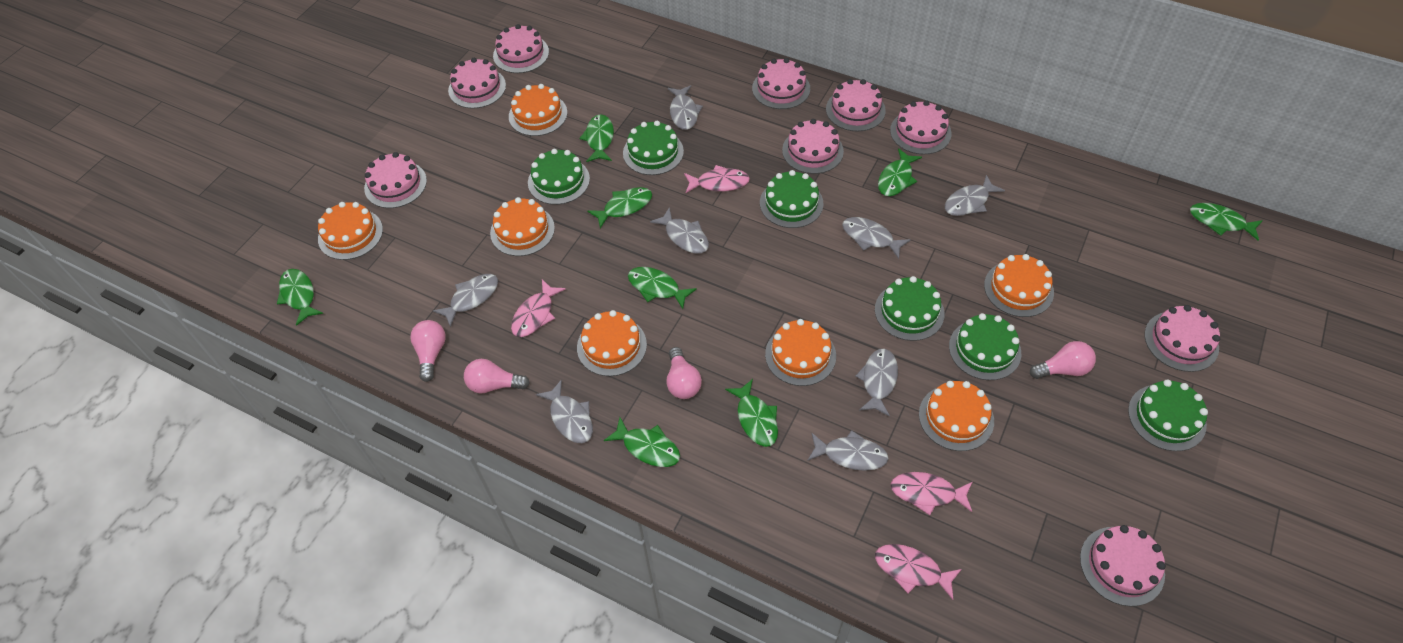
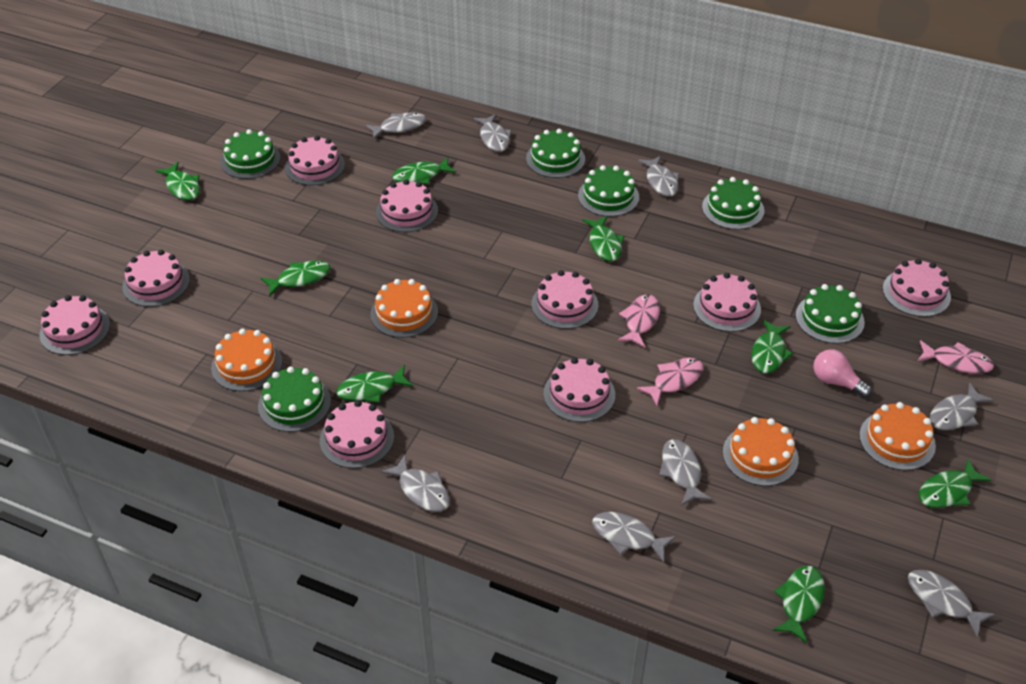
orange cake: 7 -> 4
pink fish: 4 -> 3
pink light bulb: 4 -> 1

